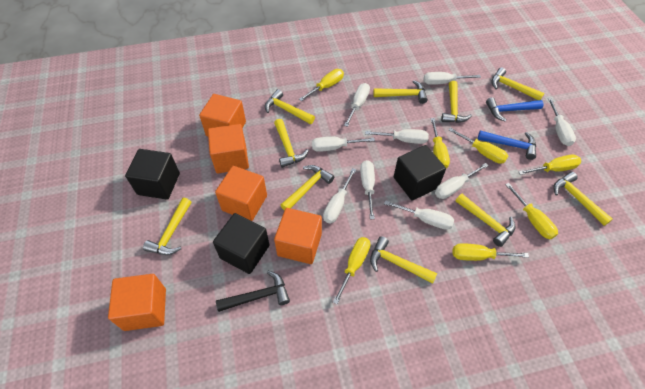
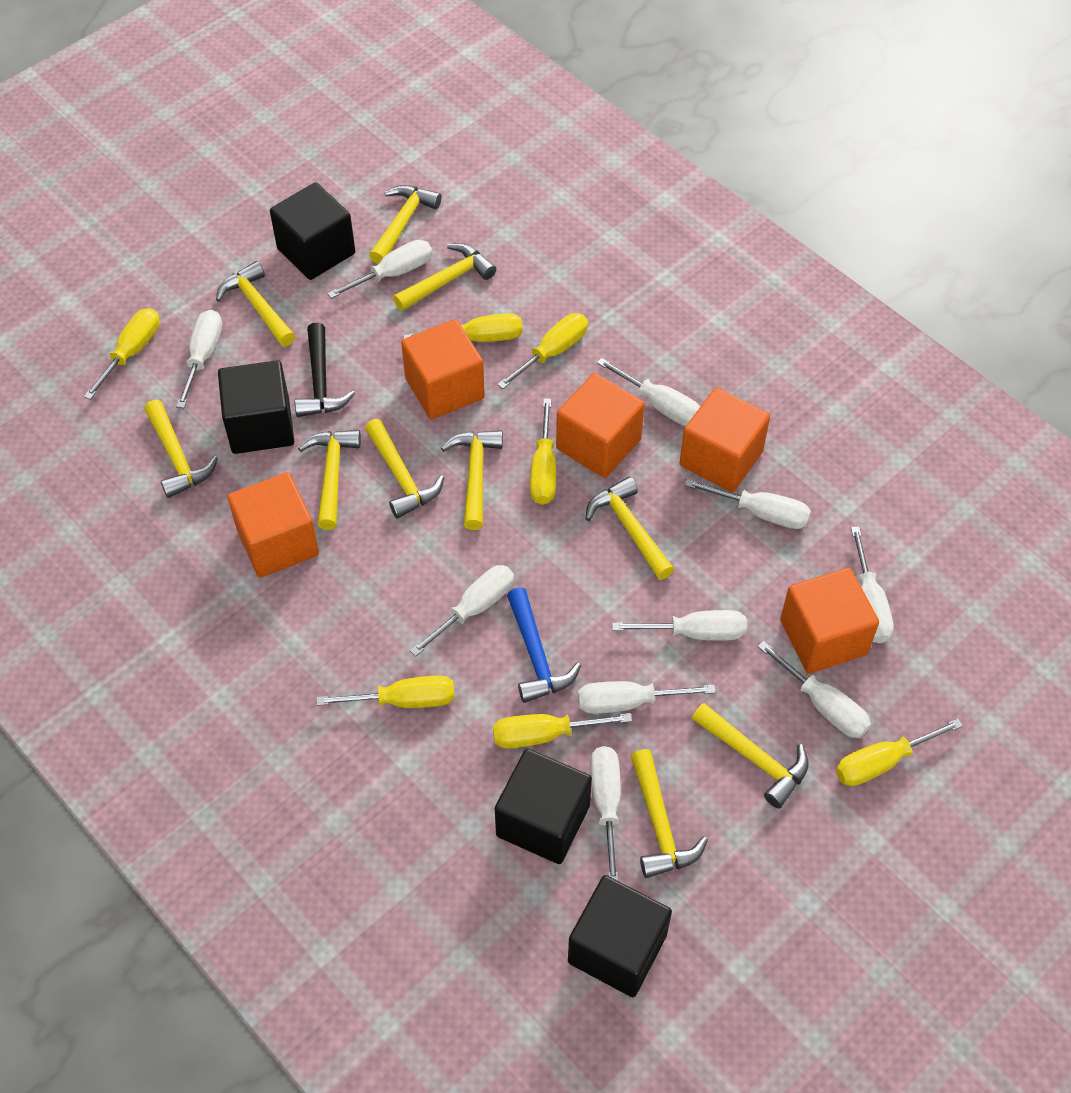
black cube: 3 -> 4
blue hammer: 2 -> 1
white screwdriver: 9 -> 10

